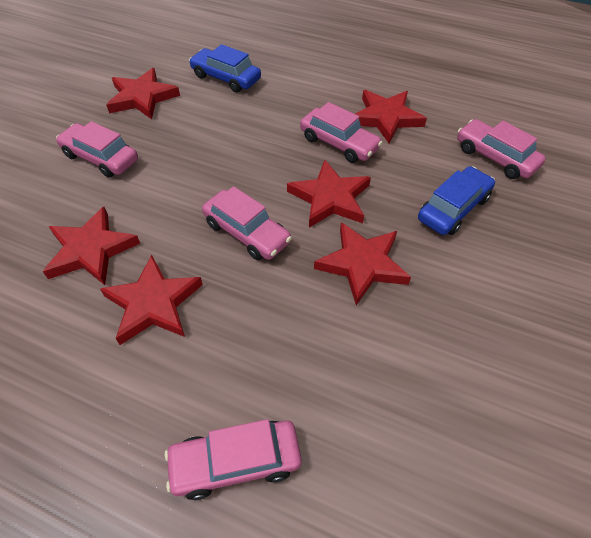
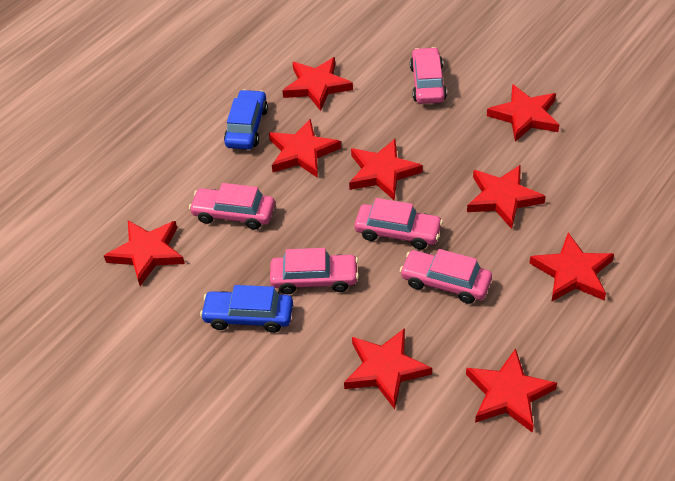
red star: 6 -> 9

